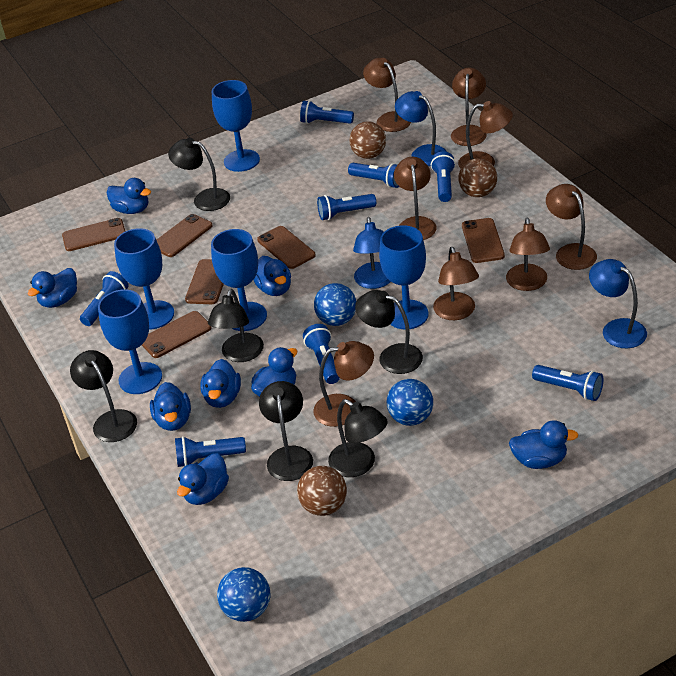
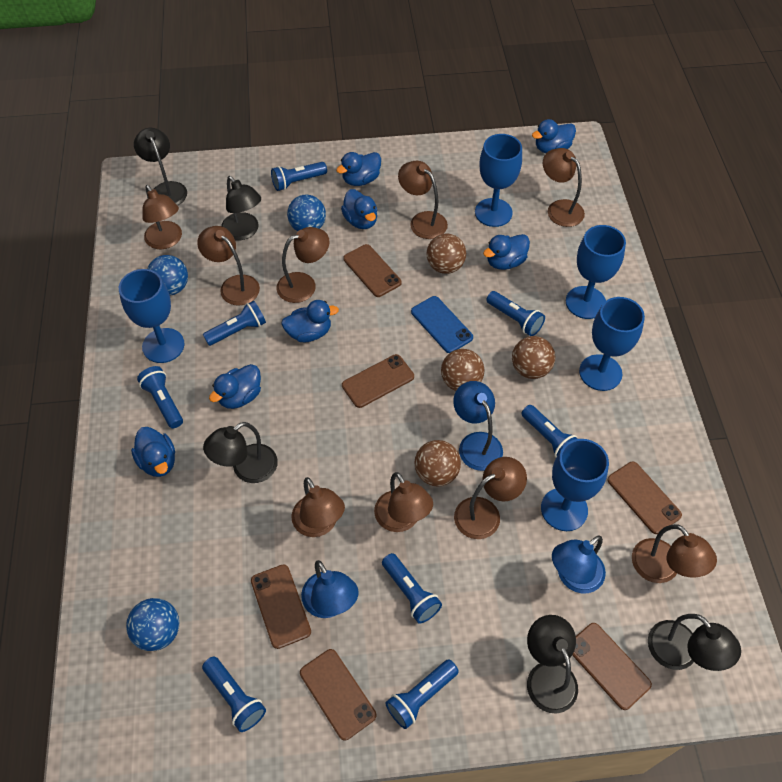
black lamp: 6 -> 5
blue duck: 8 -> 7
blue phone: 0 -> 1
brown ball: 3 -> 4
brown lamp: 8 -> 9

